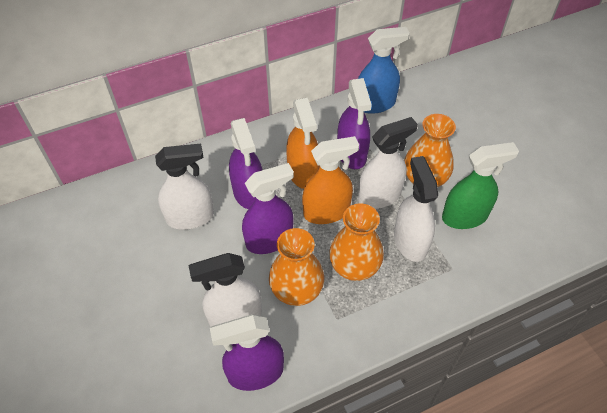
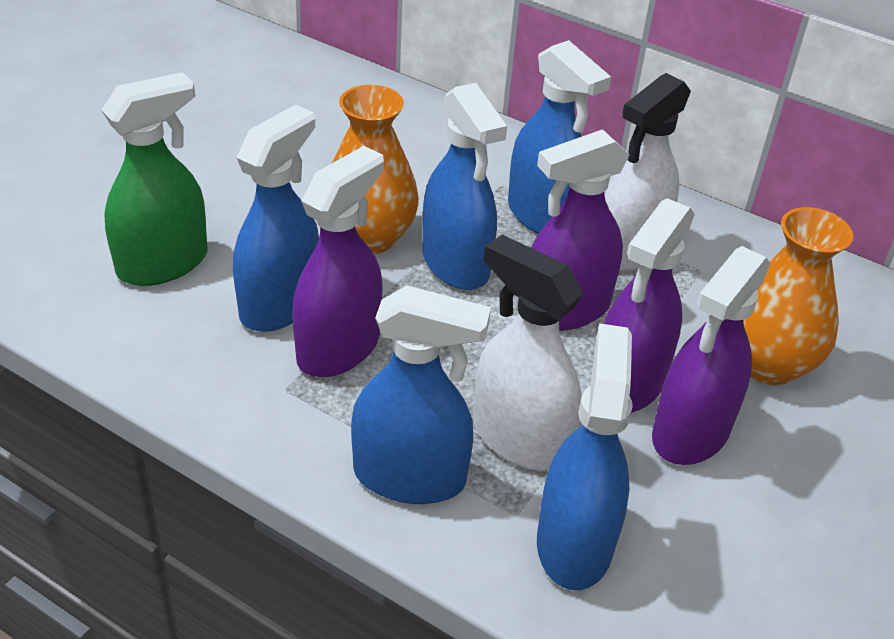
blue spray bottle: 1 -> 5
orange spray bottle: 2 -> 0
orange vase: 3 -> 2
white spray bottle: 4 -> 2

